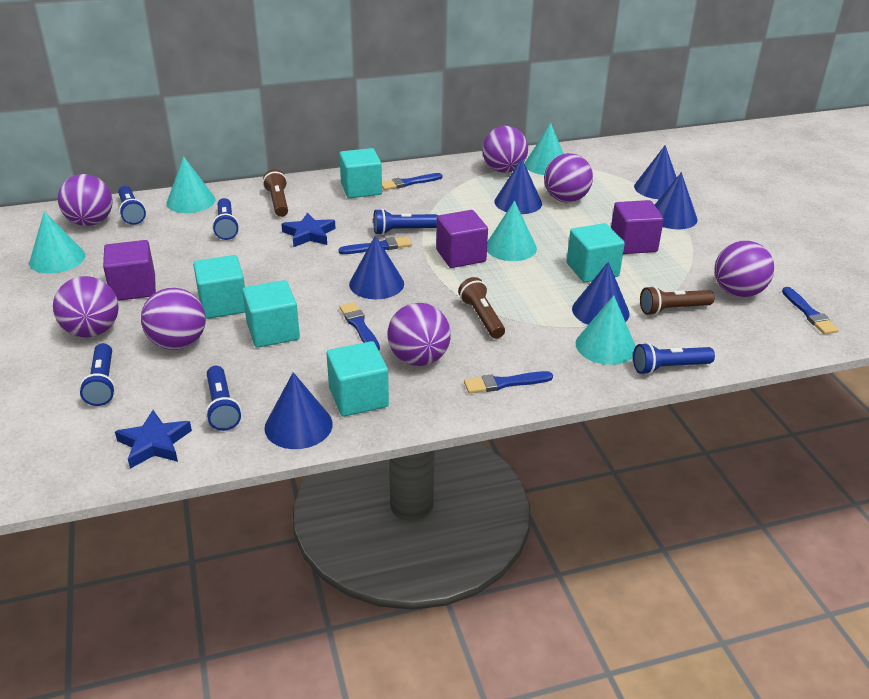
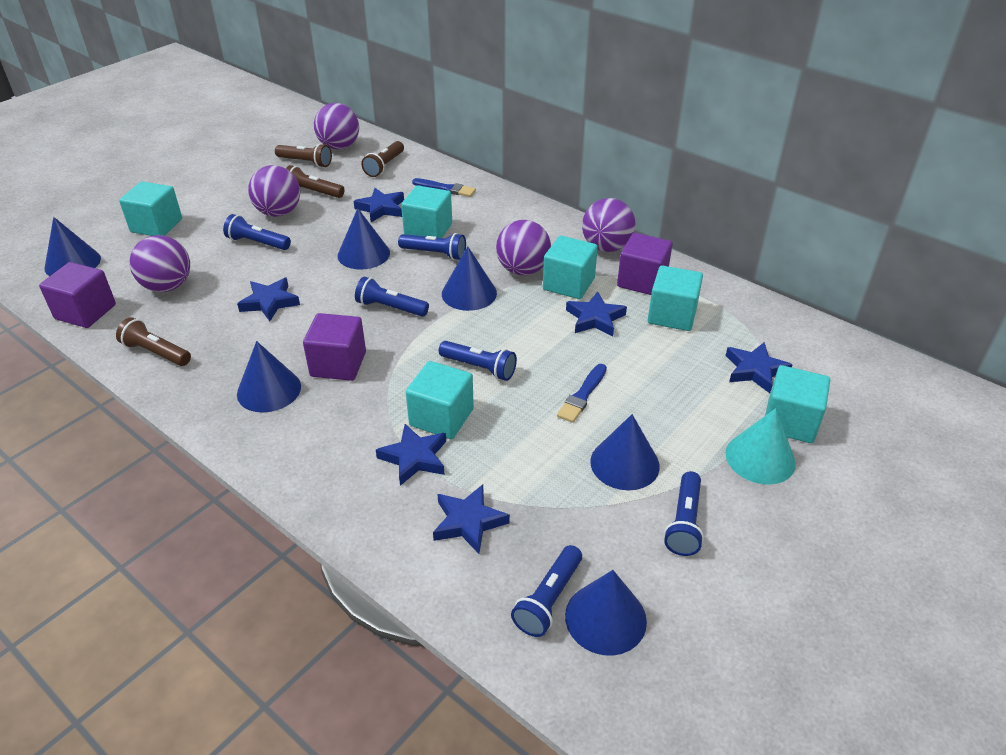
blue brush: 5 -> 2
blue star: 2 -> 6
brown flashlight: 3 -> 4
purple ball: 7 -> 5
turquoise cone: 5 -> 1
turquoise cube: 5 -> 6

